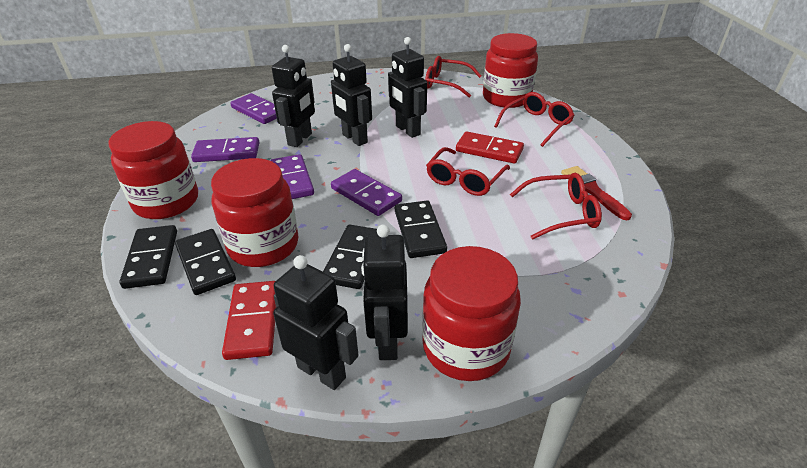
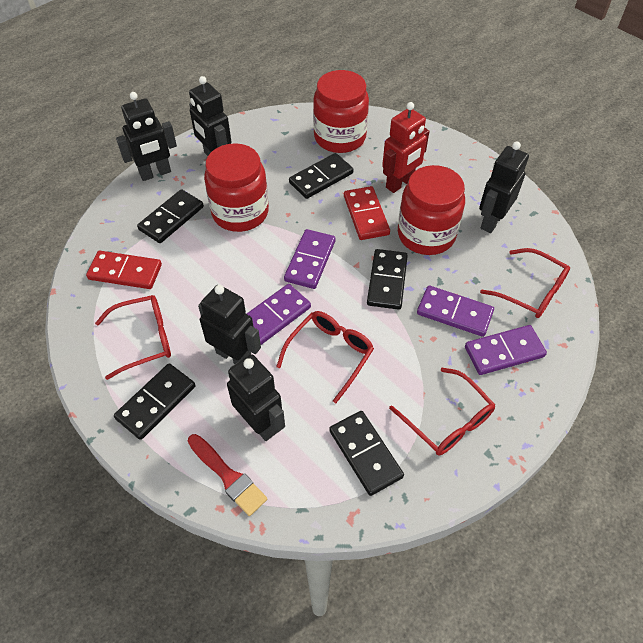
black domino: 4 -> 5
red jar: 4 -> 3
red robot: 0 -> 1

